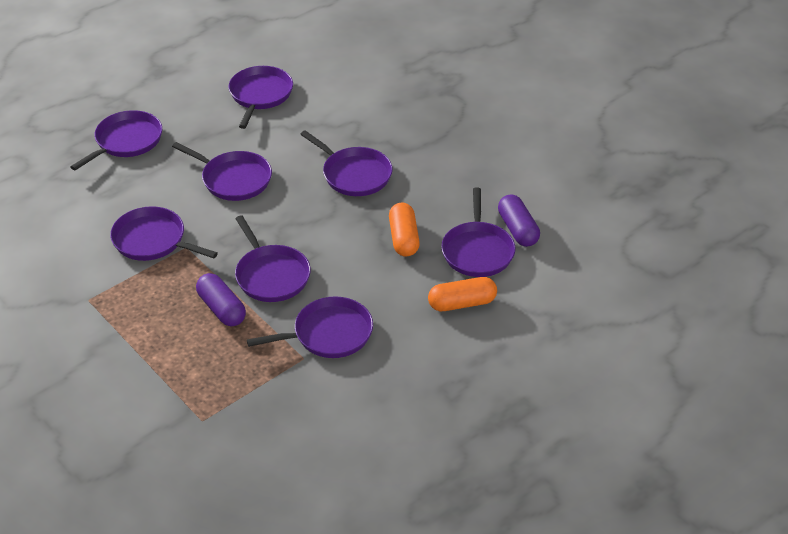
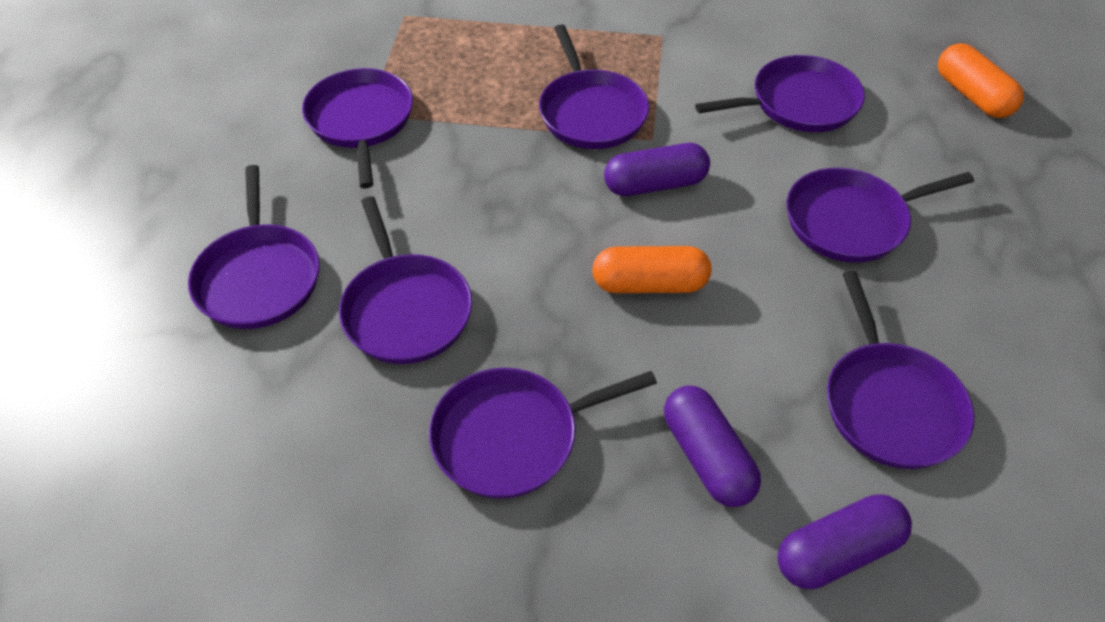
purple capsule: 2 -> 3

